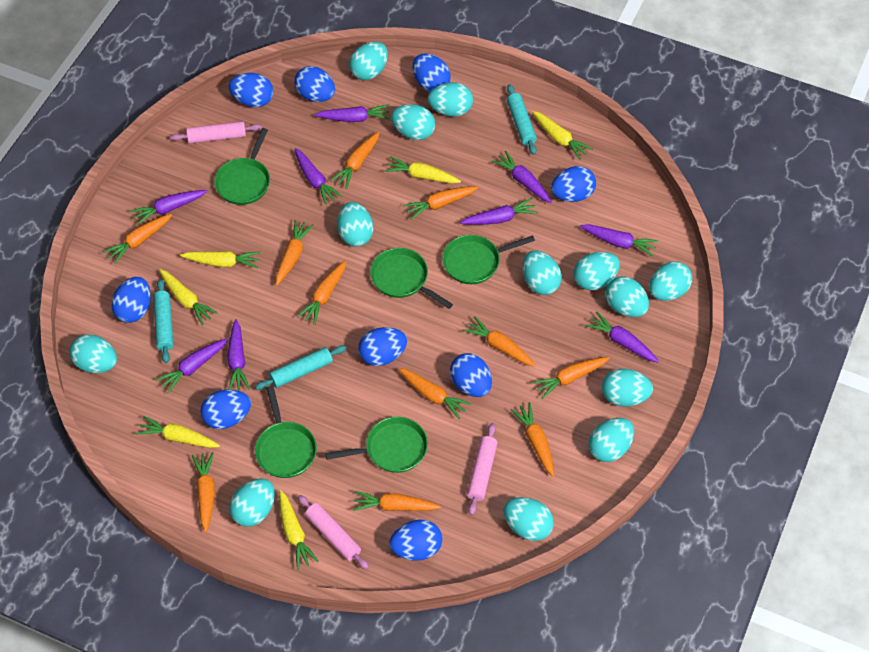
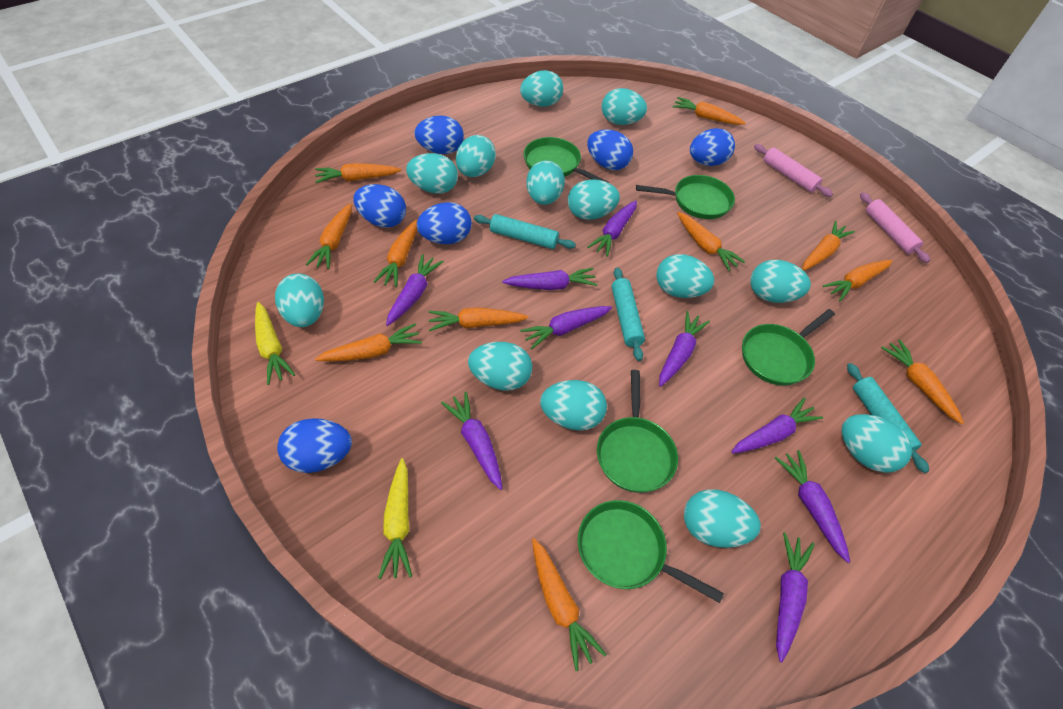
blue egg: 9 -> 6
pink rolling pin: 3 -> 2
yellow carrot: 6 -> 2

